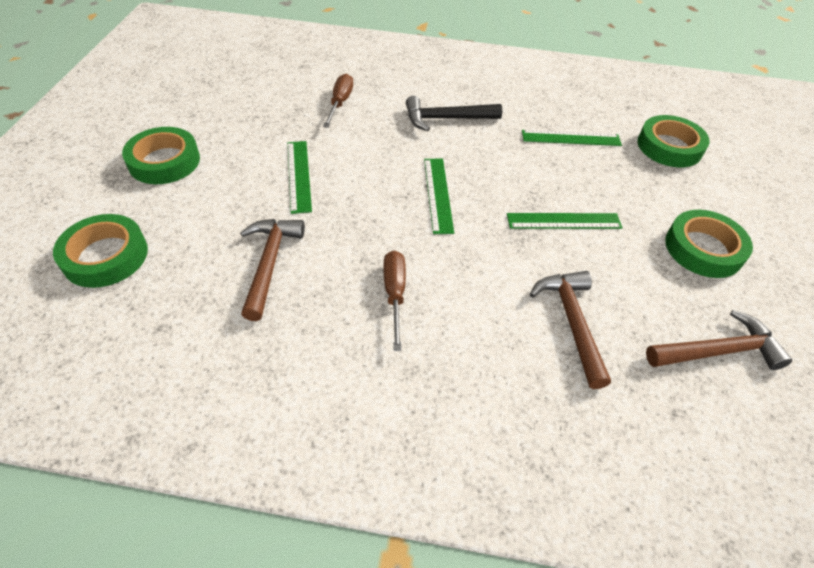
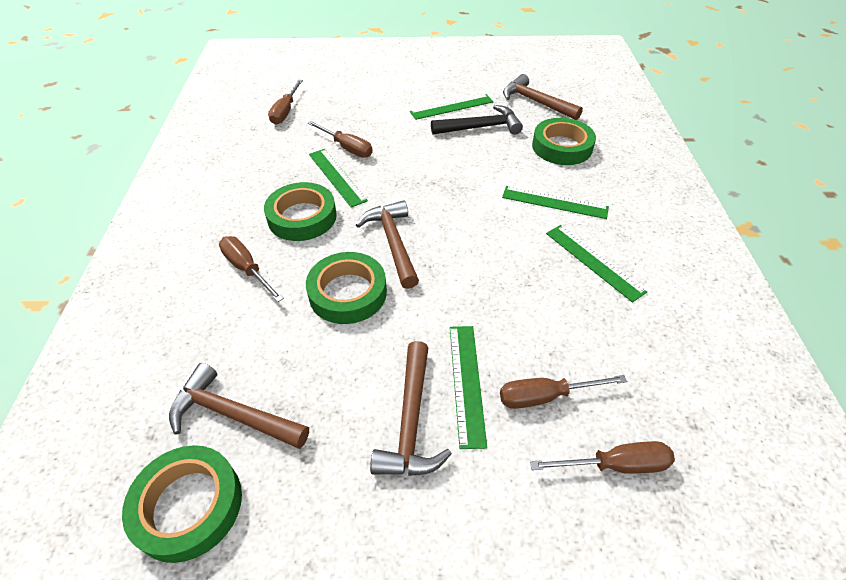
brown hammer: 3 -> 4
brown screwdriver: 2 -> 5
green ruler: 4 -> 5

